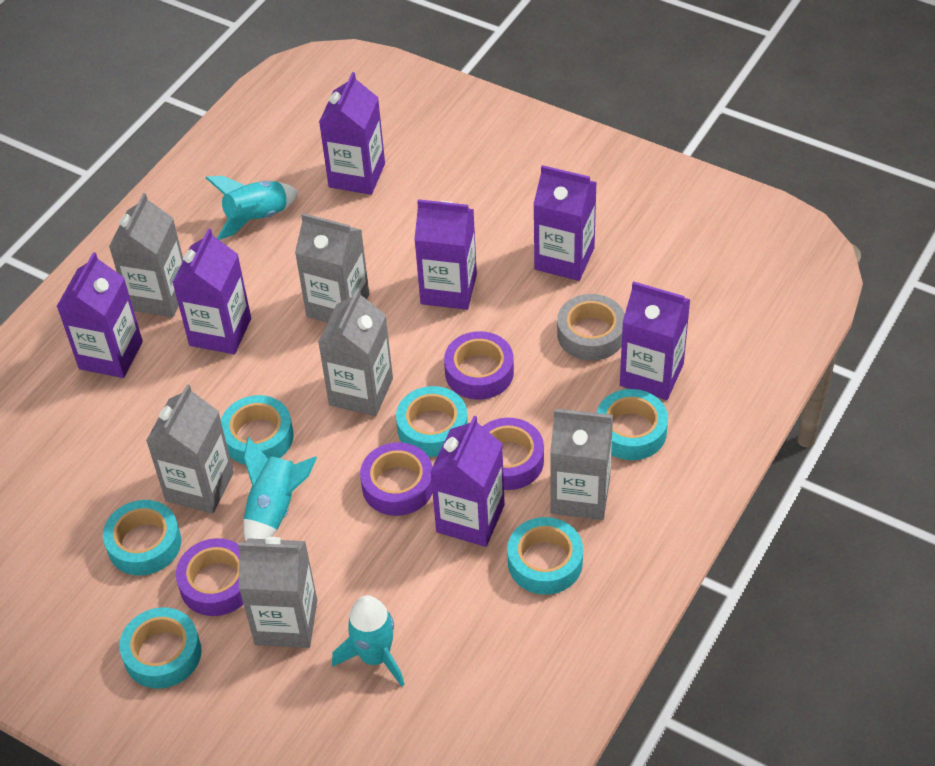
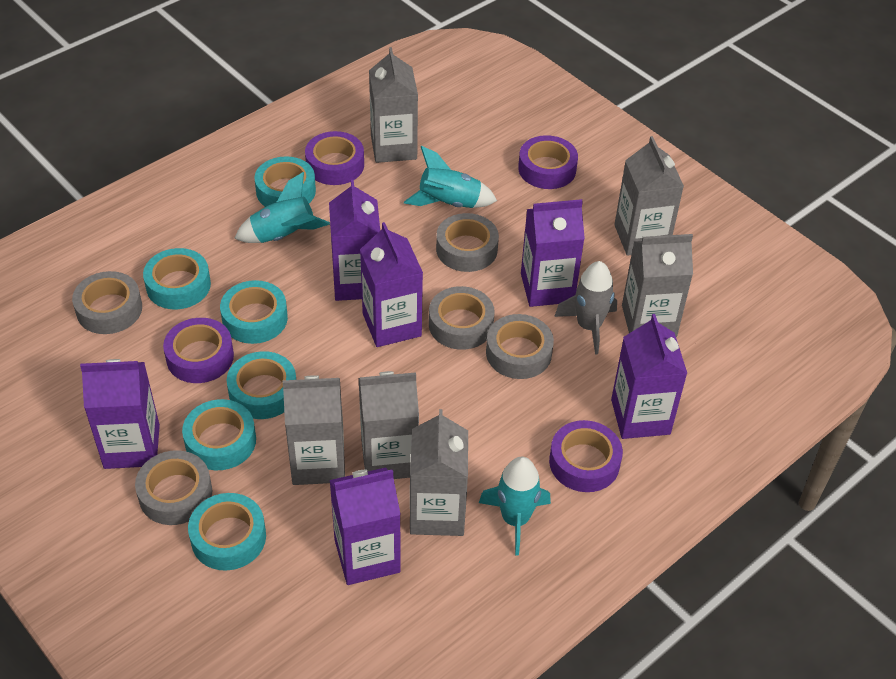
grey rocket: 0 -> 1
grey tape: 1 -> 5
purple carton: 7 -> 6

